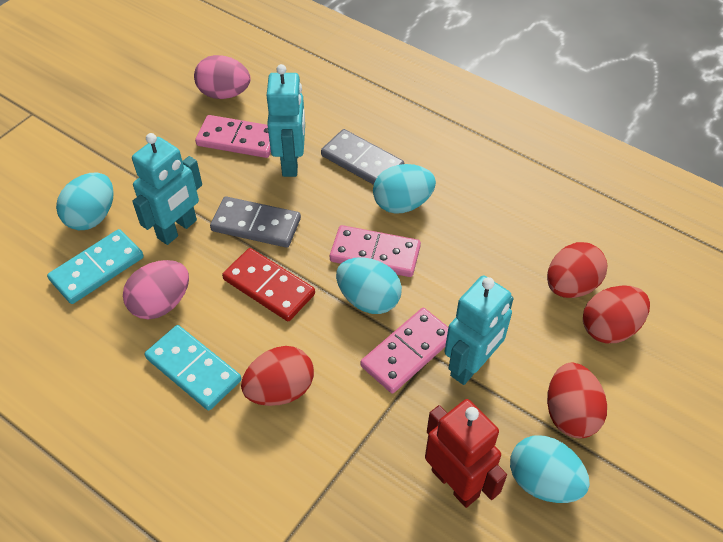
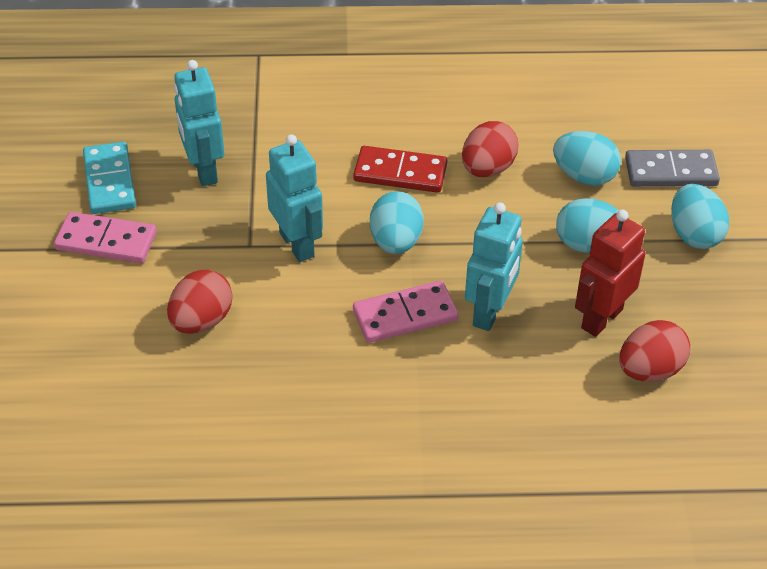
grey domino: 2 -> 1
pink domino: 3 -> 2
pink egg: 2 -> 0
red egg: 4 -> 3
turquoise domino: 2 -> 1

